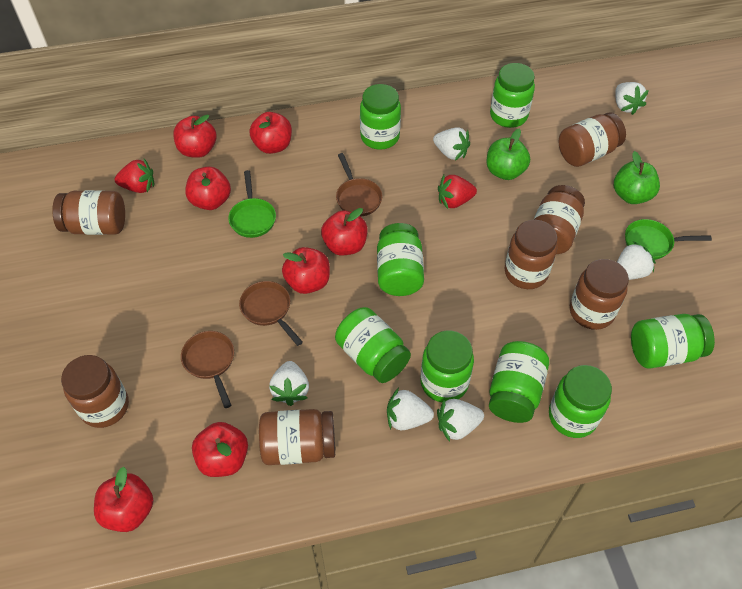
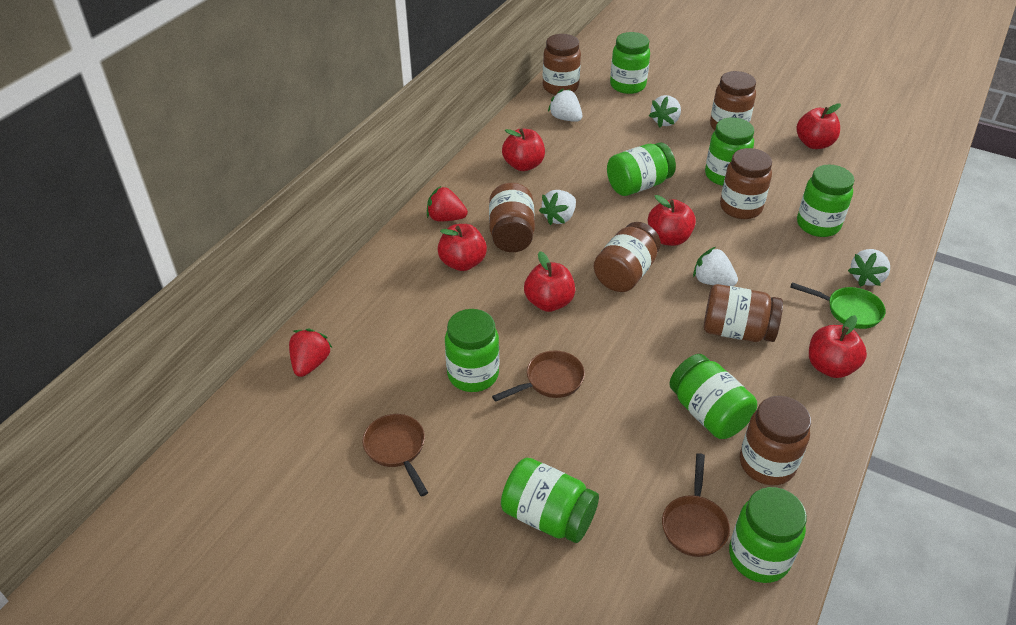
green apple: 2 -> 0
green pan: 2 -> 1
red apple: 7 -> 6
white strawberry: 6 -> 5

